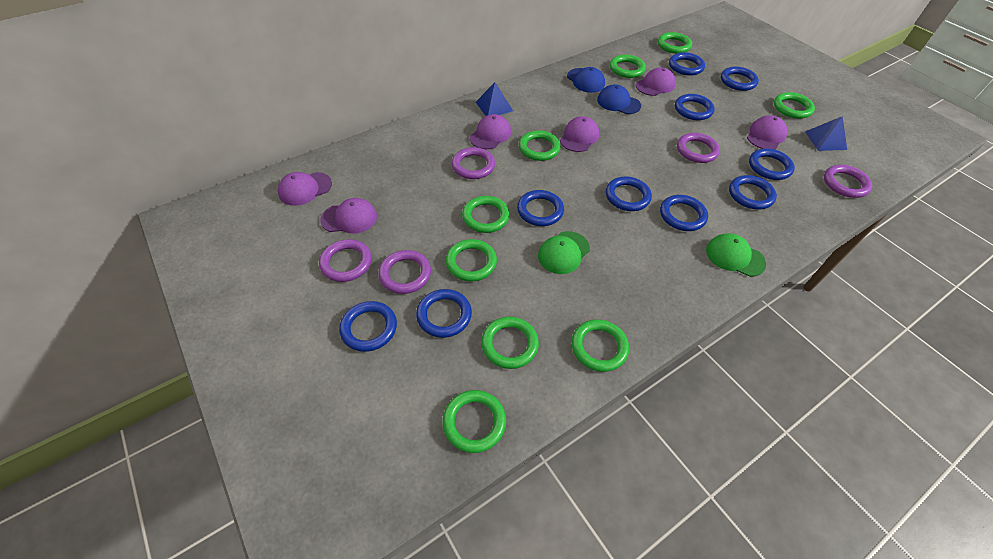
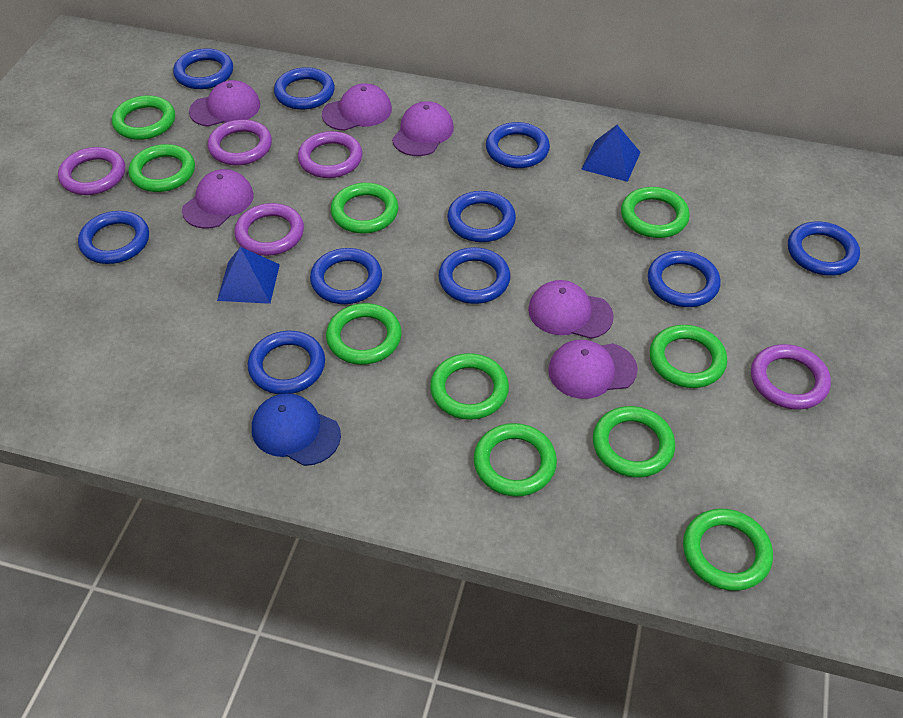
blue cap: 2 -> 1
green cap: 2 -> 0
green ring: 9 -> 10

